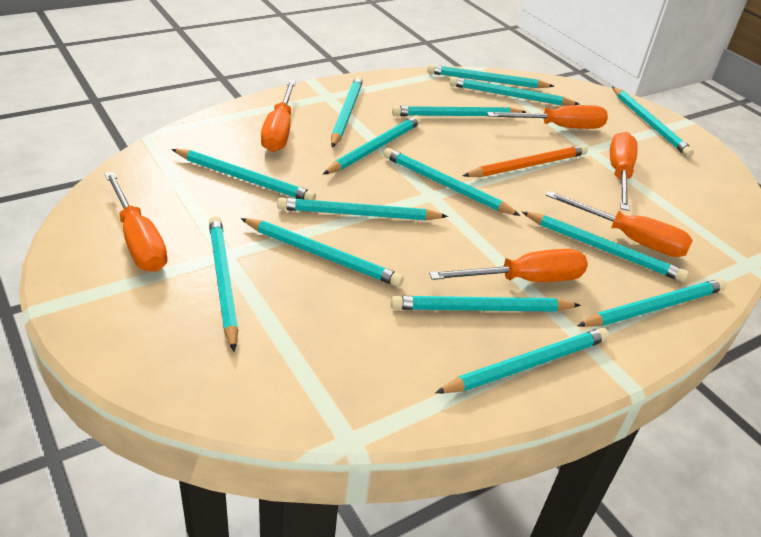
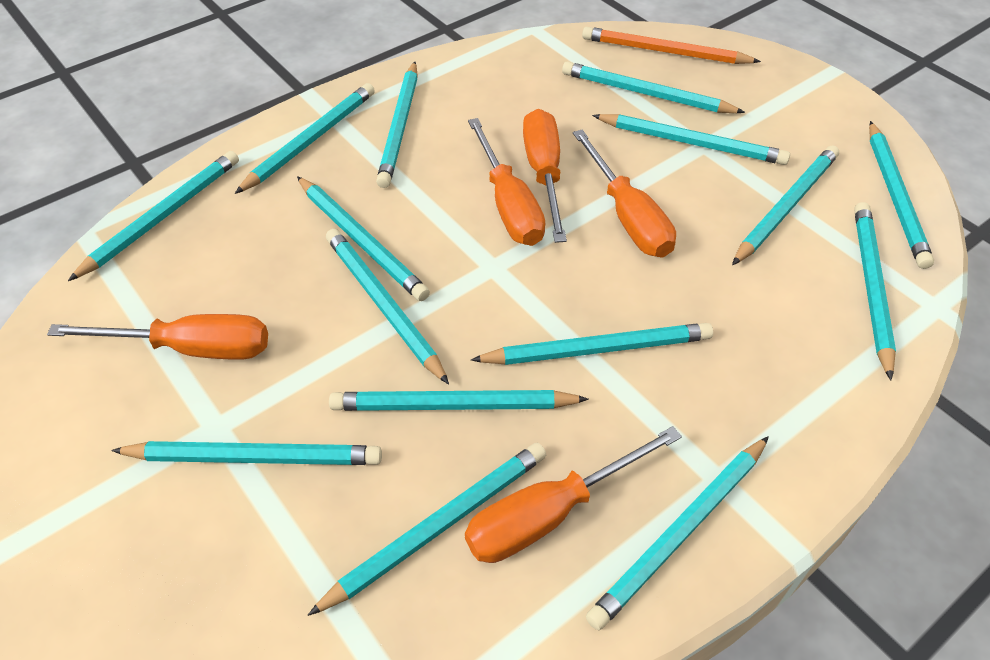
orange screwdriver: 6 -> 5

